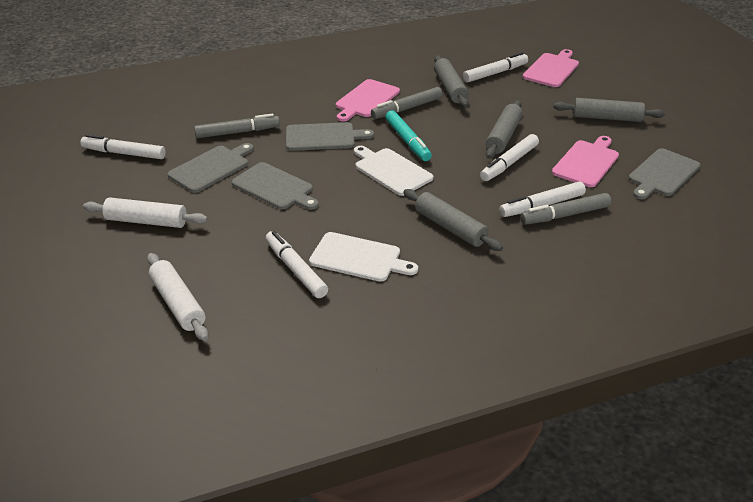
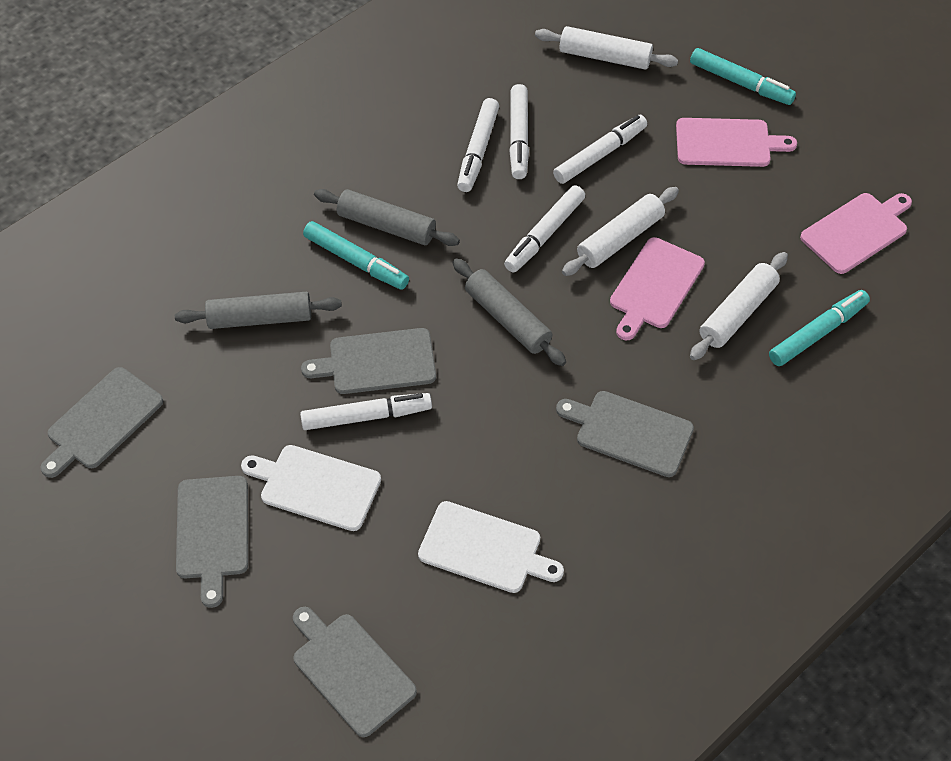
grey cutting board: 4 -> 5
grey marker: 3 -> 0
grey rolling pin: 4 -> 3
turquoise marker: 1 -> 3
white rolling pin: 2 -> 3

